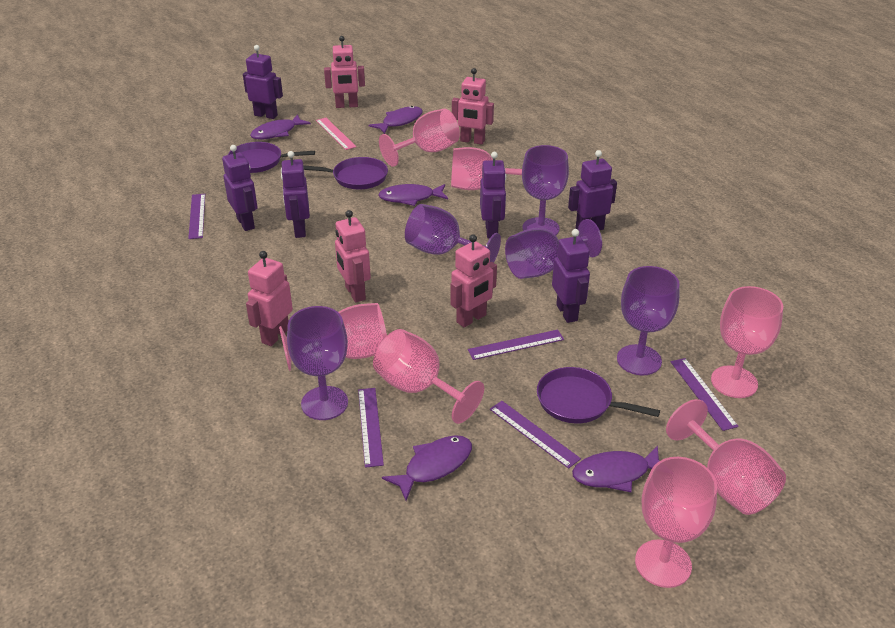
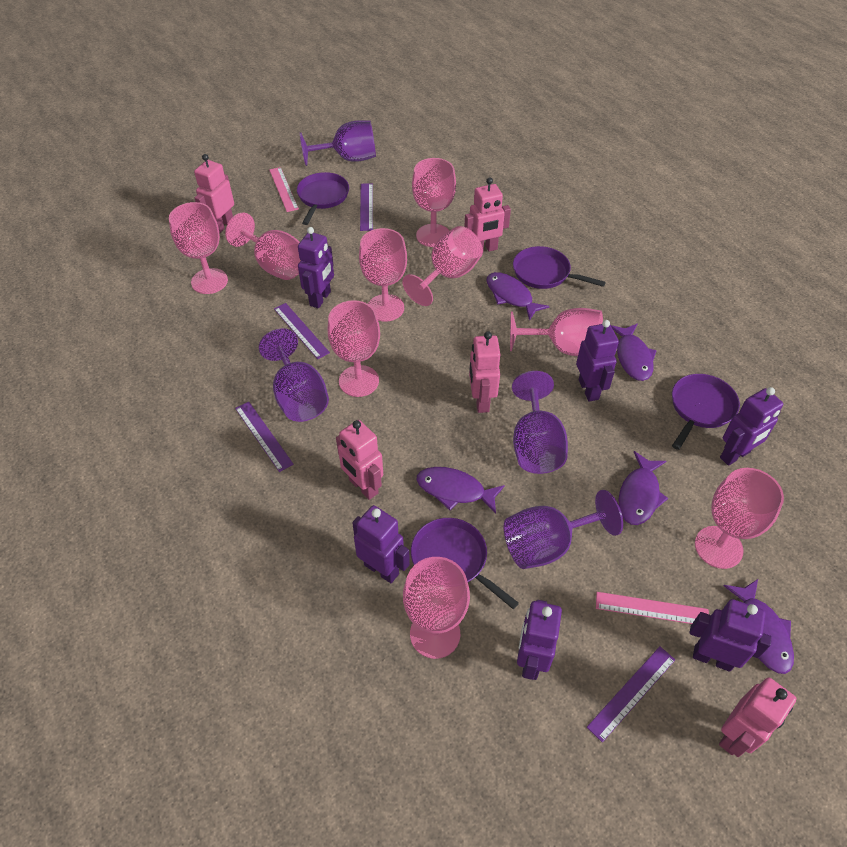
pink goblet: 7 -> 9
pink ruler: 1 -> 2
purple goblet: 5 -> 4
purple pan: 3 -> 4
purple ruler: 5 -> 4

